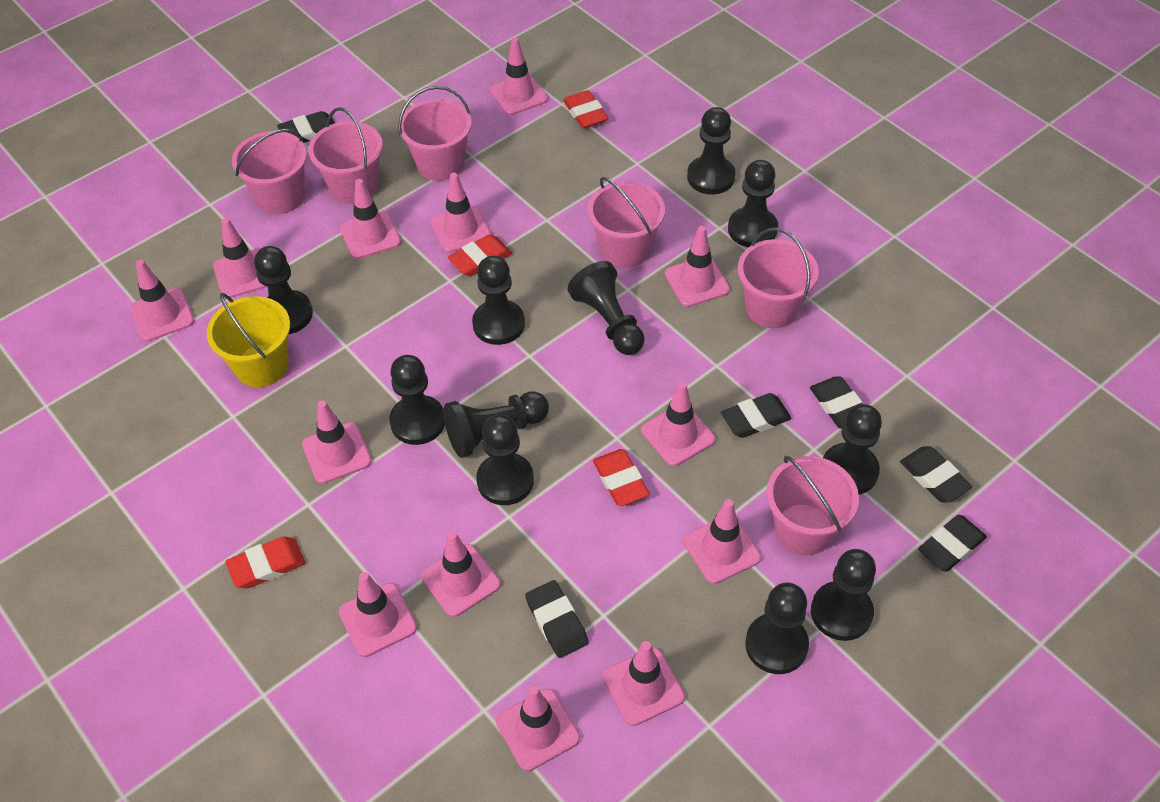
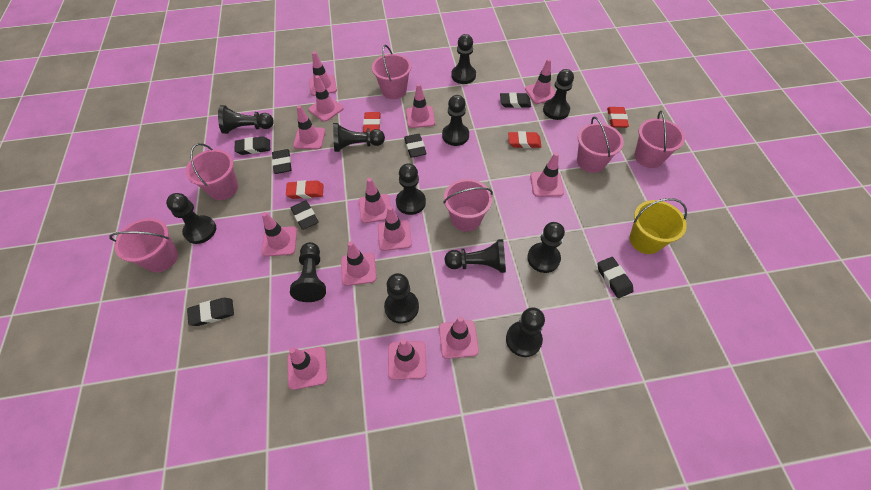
black eraser: 6 -> 7
black pawn: 11 -> 12

